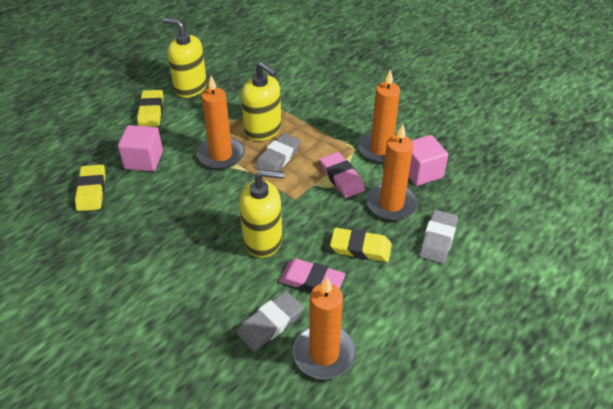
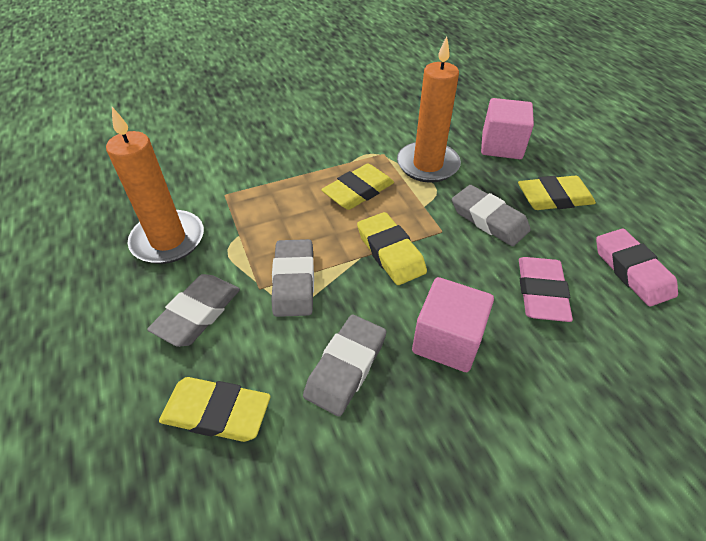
grey eraser: 3 -> 4
orange candle: 4 -> 2
yellow eraser: 3 -> 4
yellow soap dispenser: 3 -> 0

